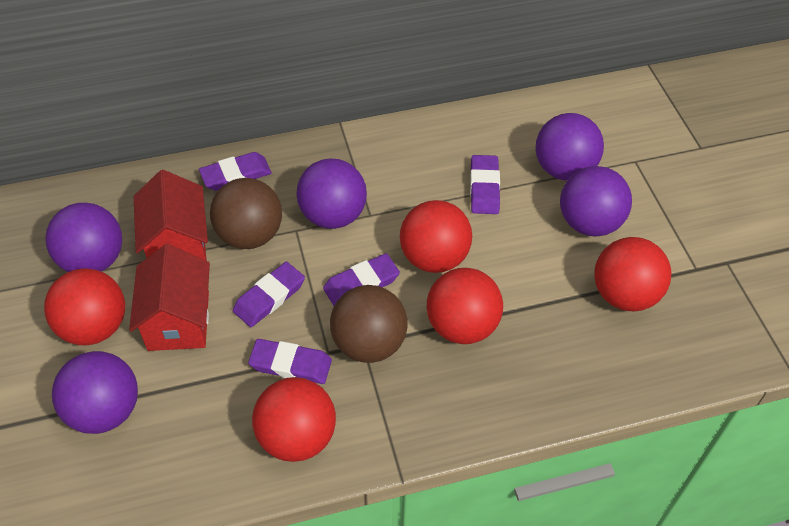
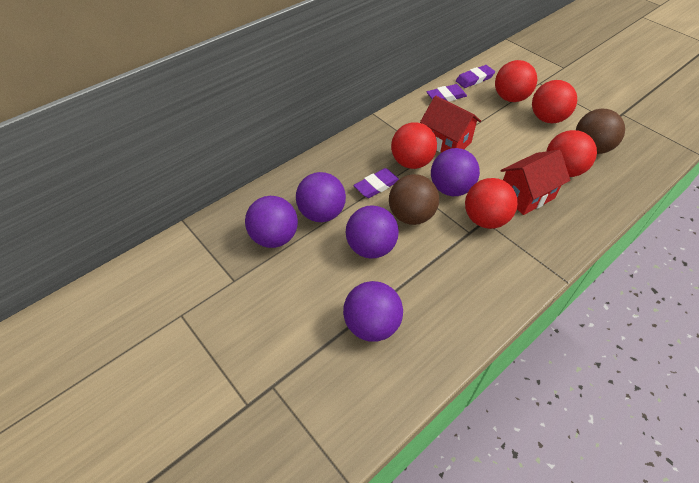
purple eraser: 5 -> 3

